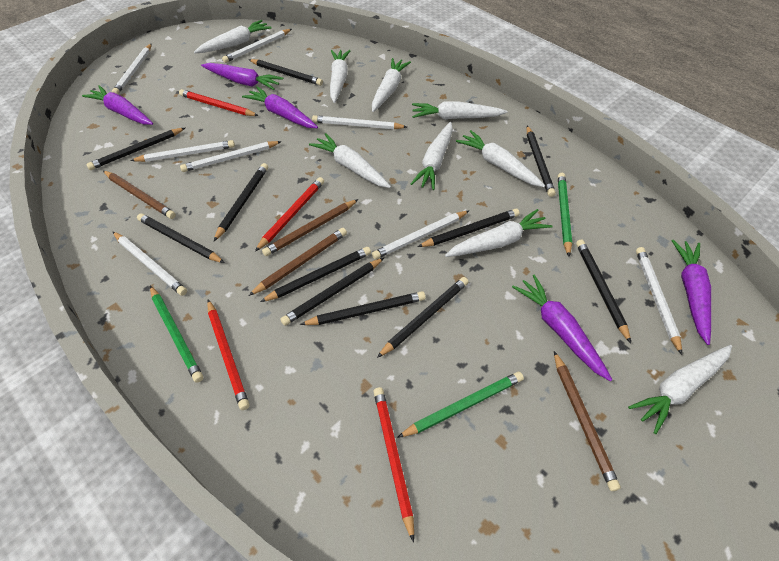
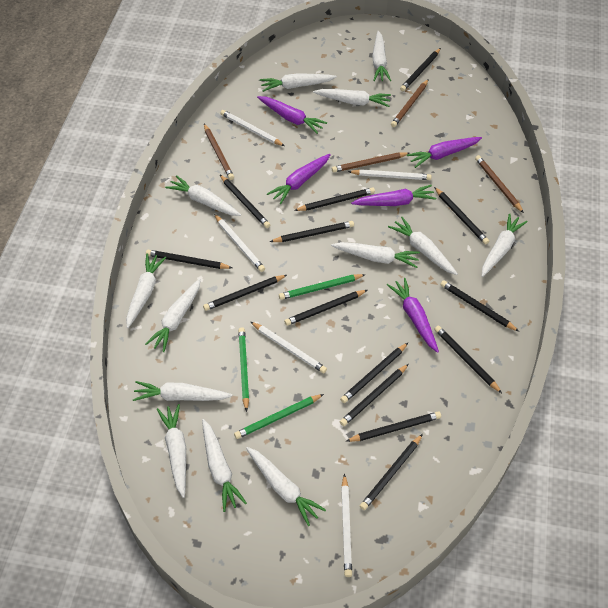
black pencil: 11 -> 14
red pencil: 4 -> 0
white carrot: 9 -> 13
white pencil: 8 -> 5

